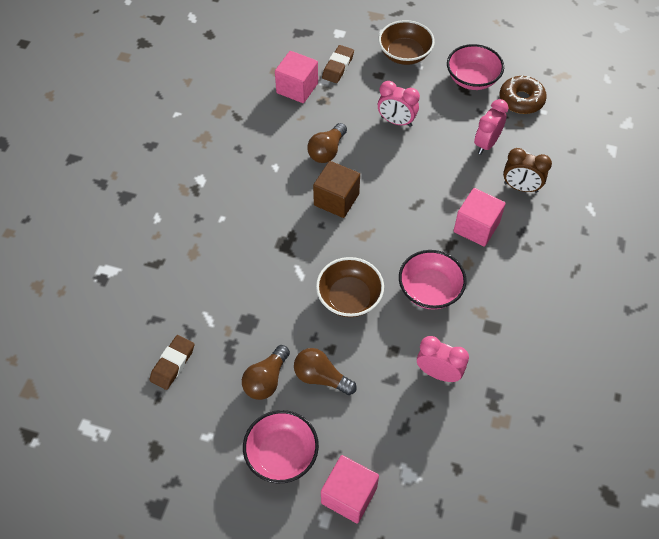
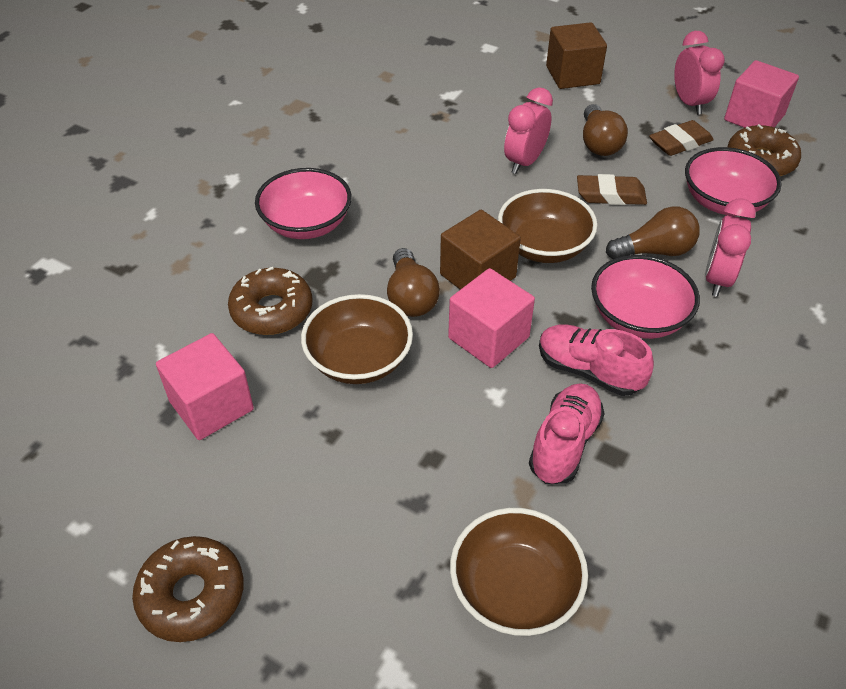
brown bowl: 2 -> 3
brown clock: 1 -> 0
brown cube: 1 -> 2
brown donut: 1 -> 3
pink shoe: 0 -> 2

